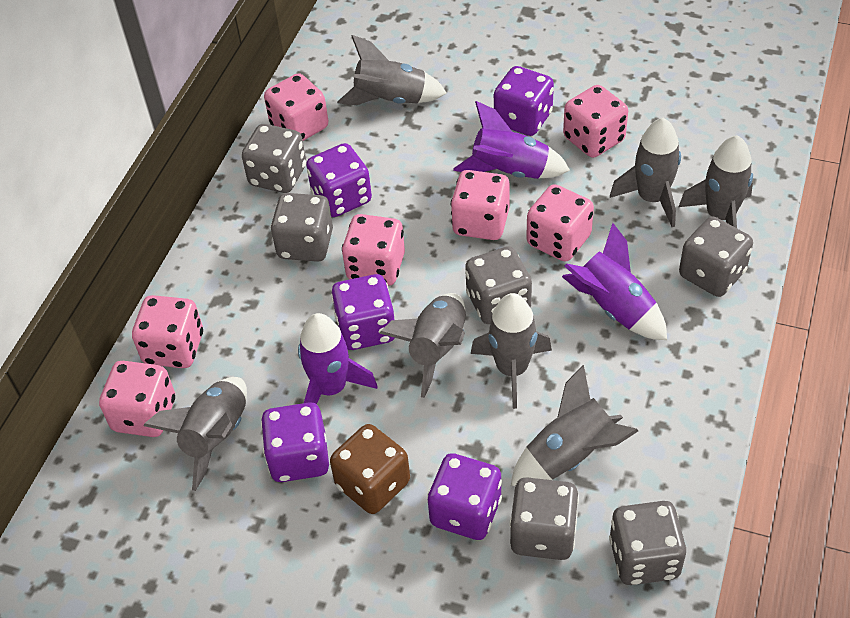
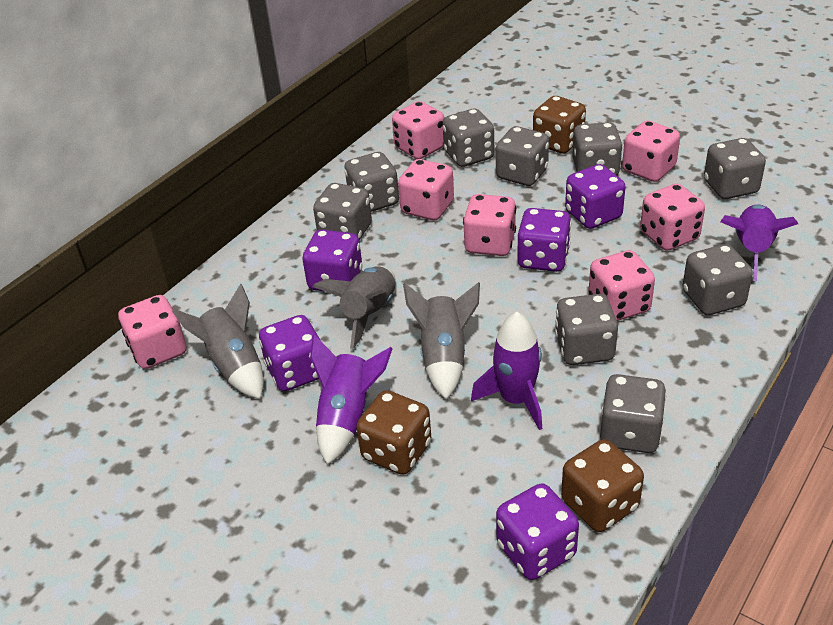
brown dice: 1 -> 3
grey dice: 6 -> 9
grey rocket: 7 -> 3

